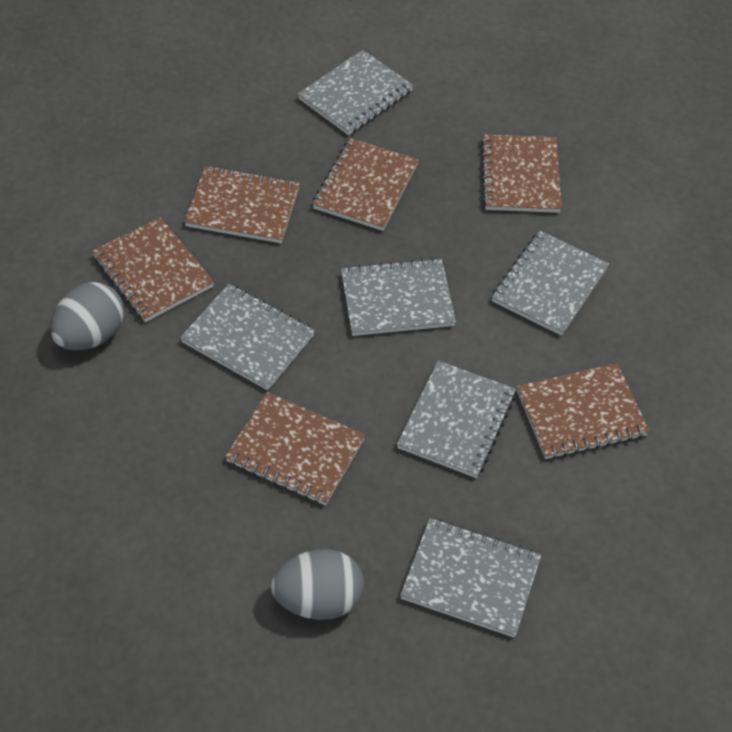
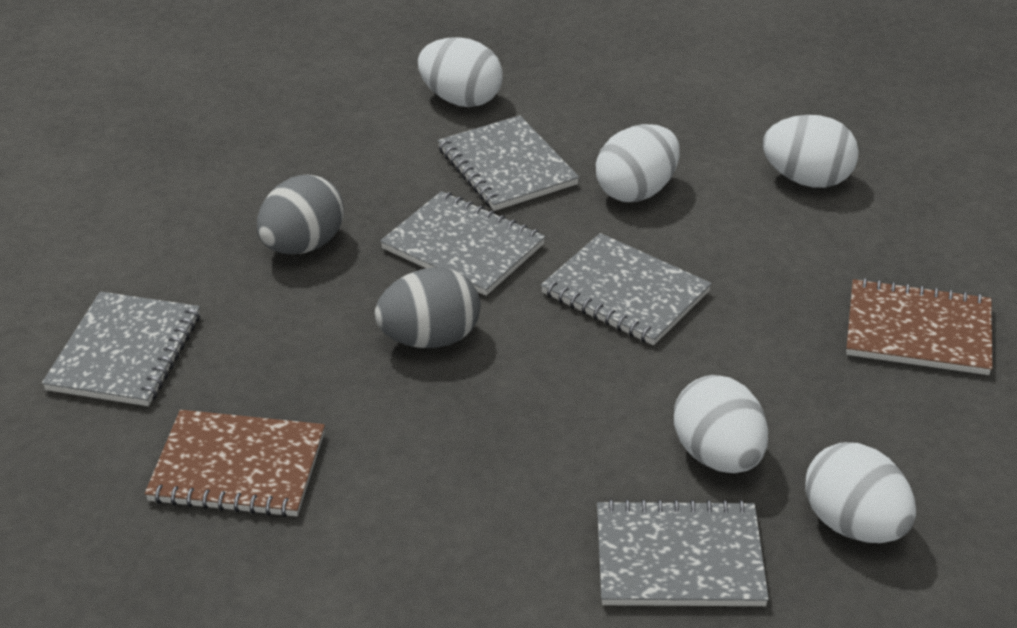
brown notebook: 6 -> 2
grey notebook: 6 -> 5
white egg: 0 -> 5

